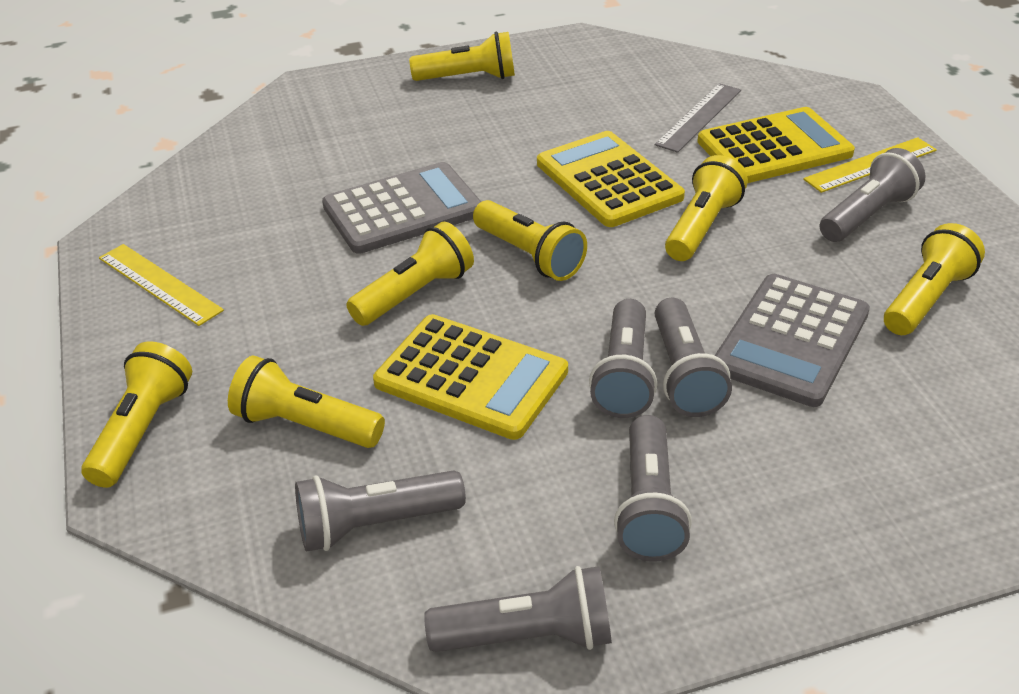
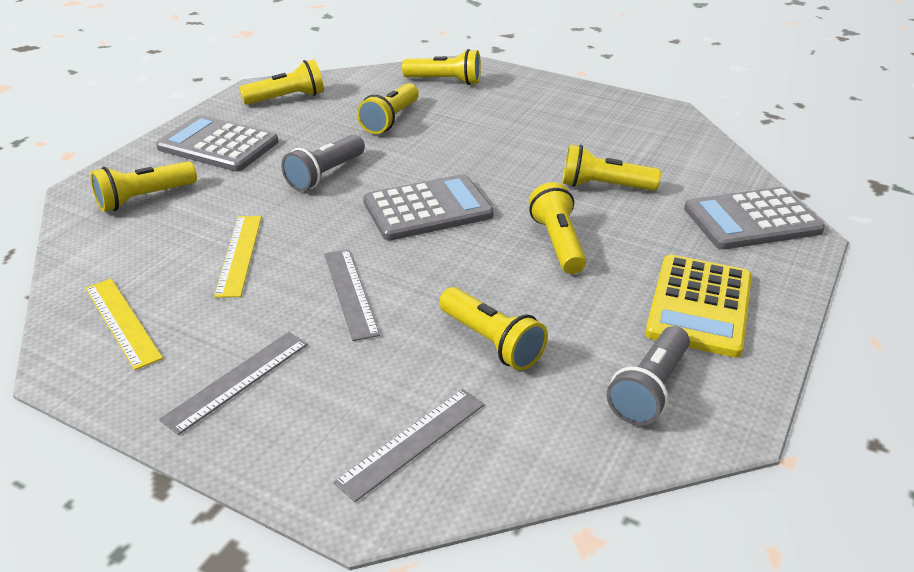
grey calculator: 2 -> 3
grey flashlight: 6 -> 2
grey ruler: 1 -> 3
yellow calculator: 3 -> 1

